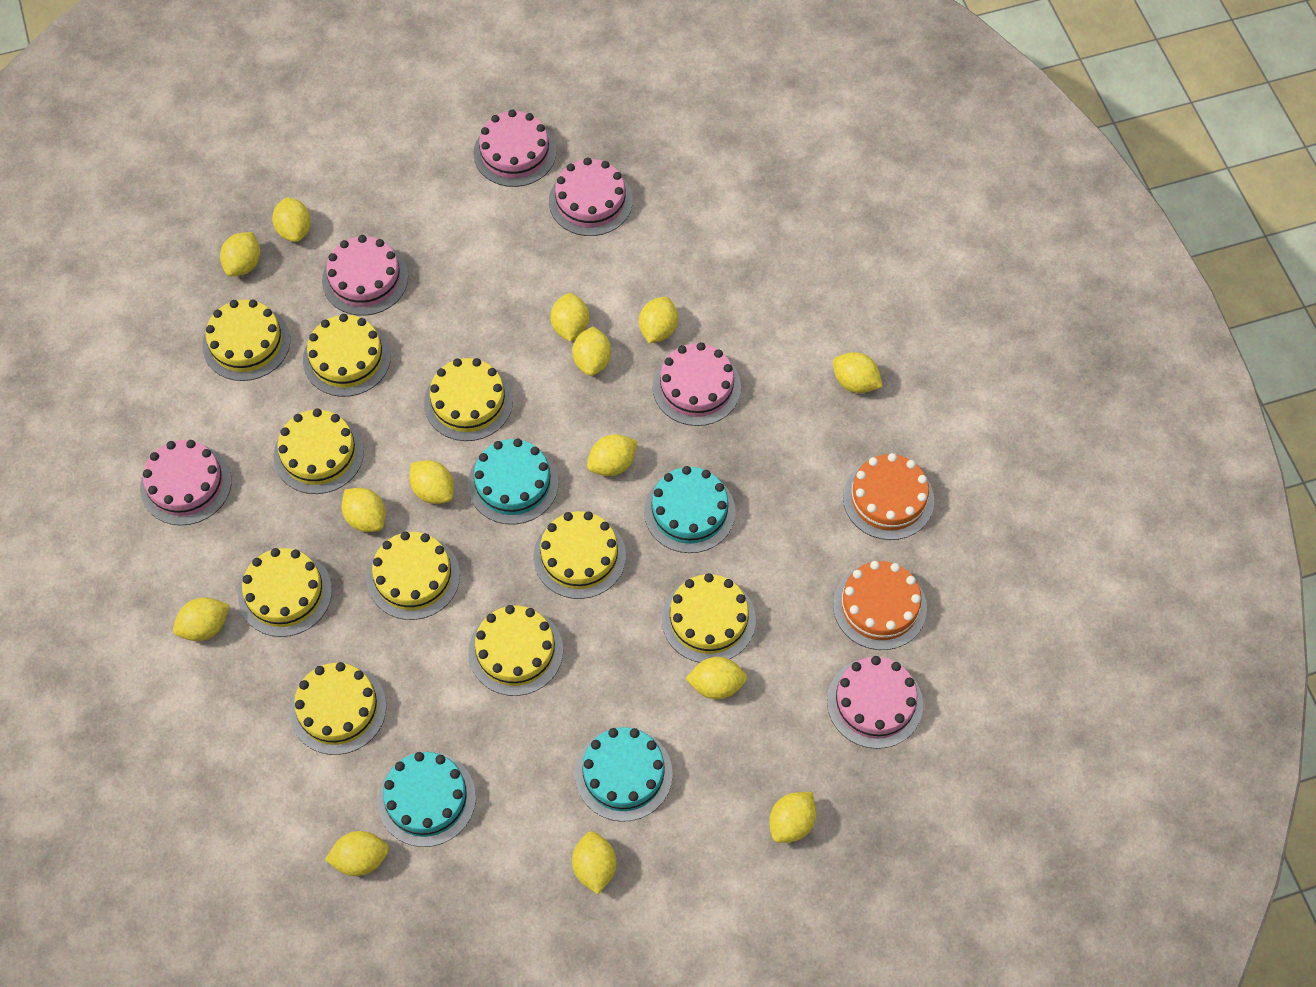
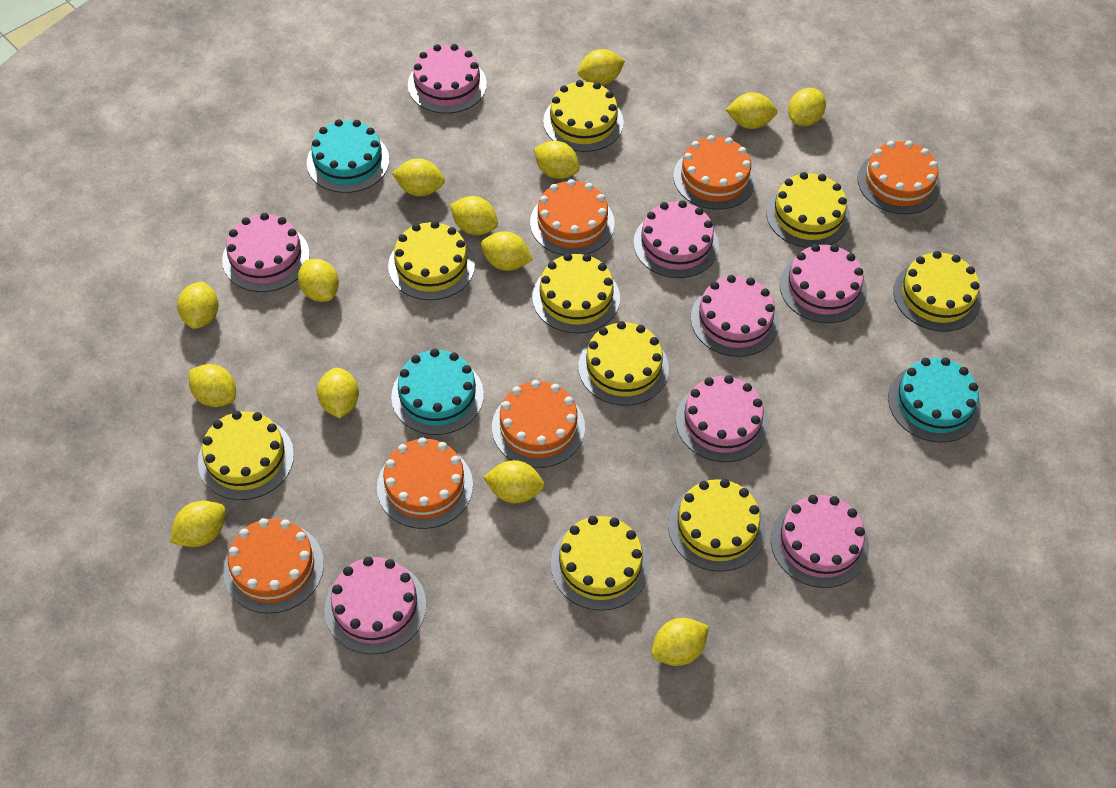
orange cake: 2 -> 6
pink cake: 6 -> 8
turquoise cake: 4 -> 3
yellow cake: 10 -> 9

